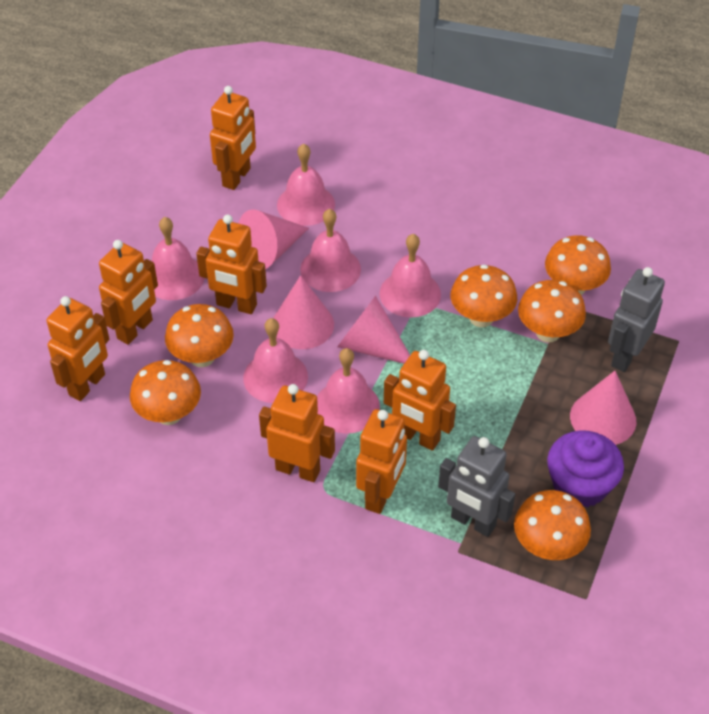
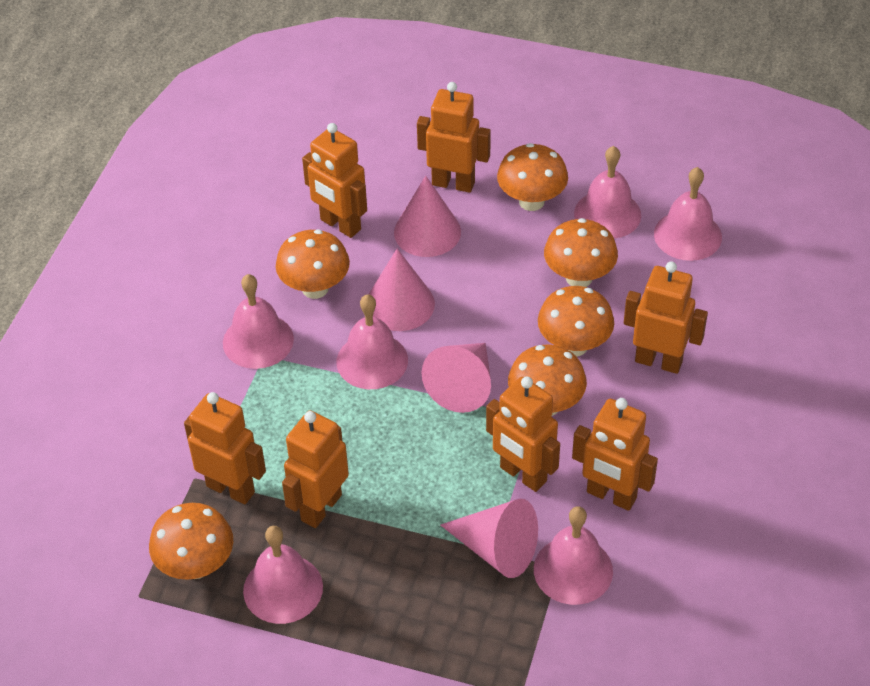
grey robot: 2 -> 0
purple cupcake: 1 -> 0

